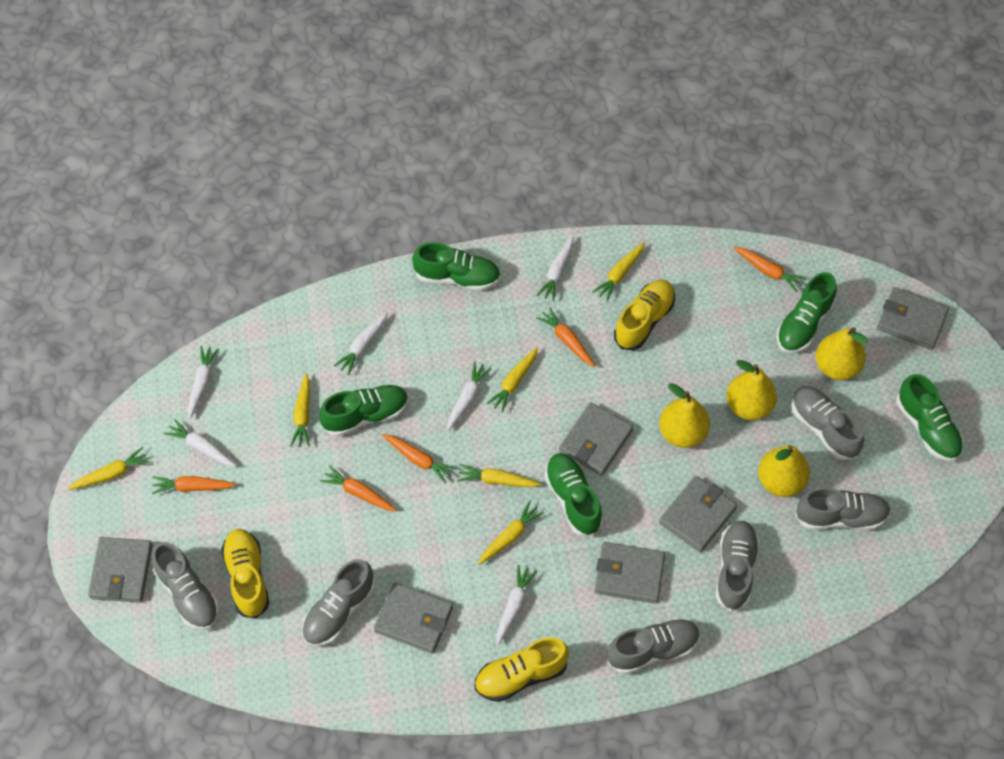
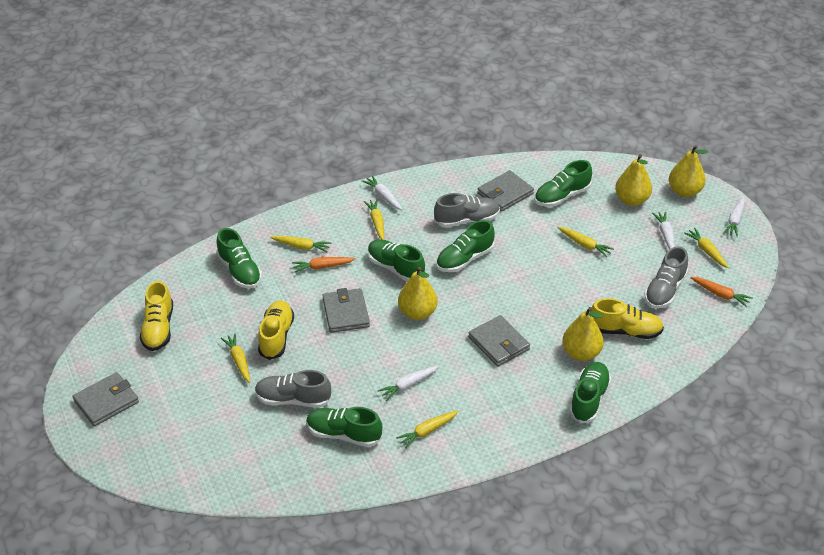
green shoe: 5 -> 6
grey shoe: 6 -> 3
grey wallet: 6 -> 4
orange carrot: 5 -> 2
white carrot: 6 -> 4

